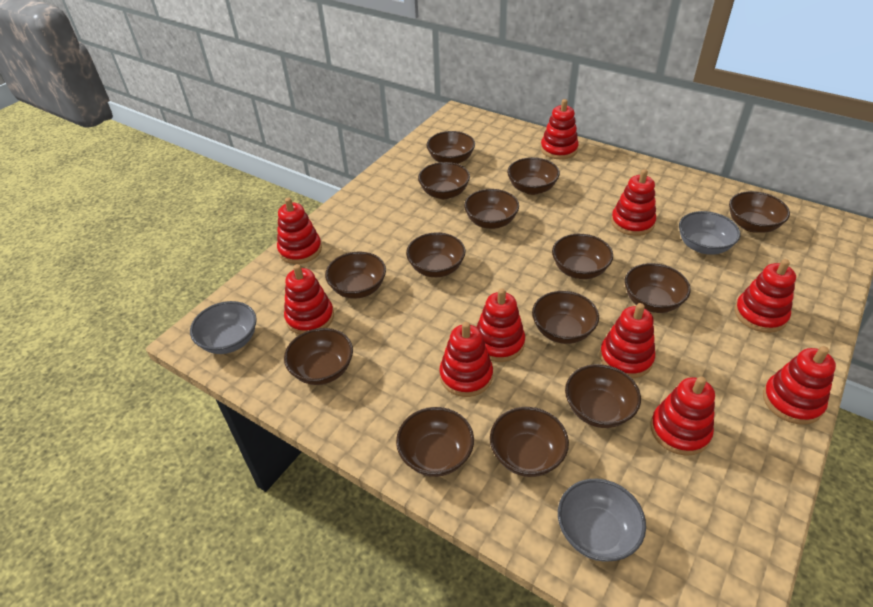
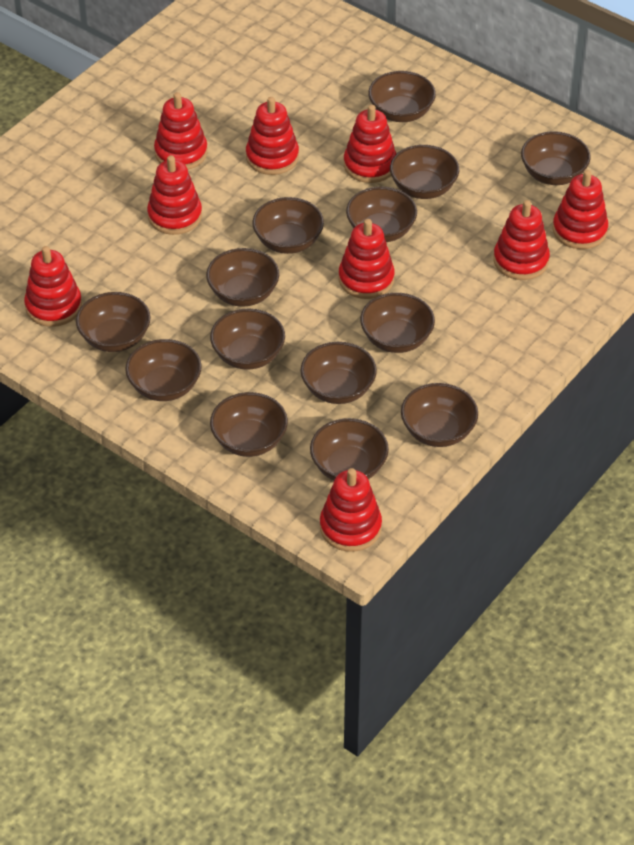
grey bowl: 3 -> 0
red stacking toy: 10 -> 9

